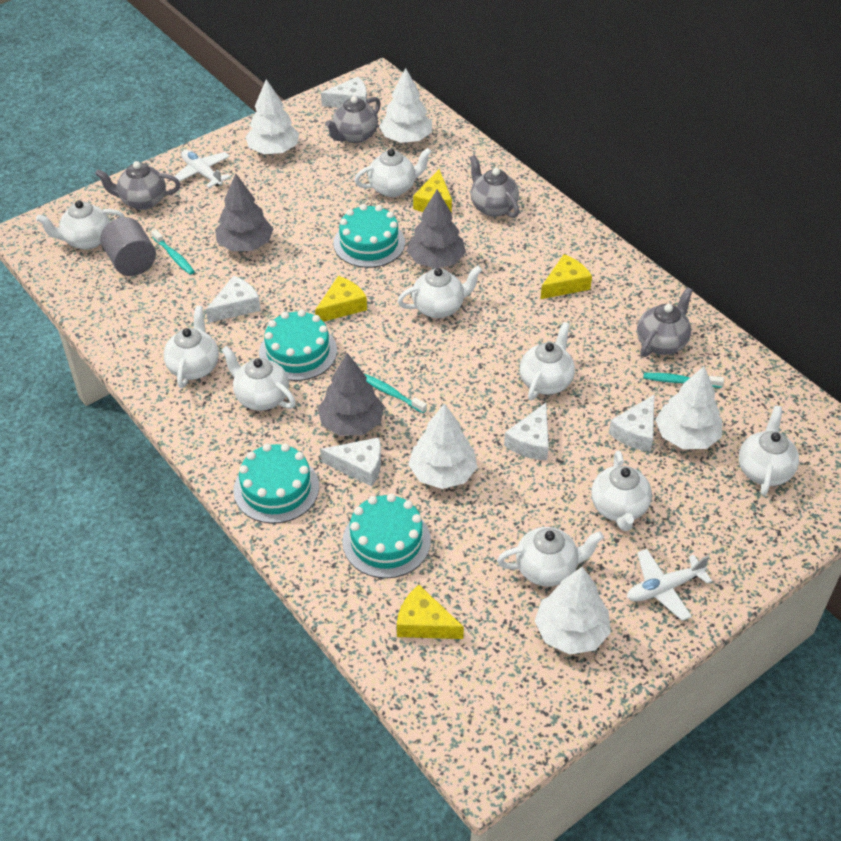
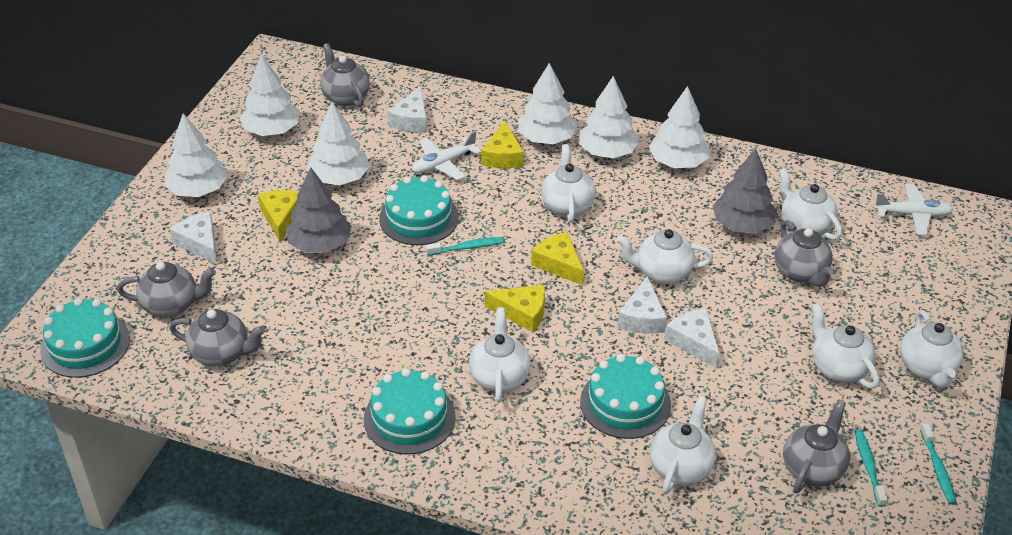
grey cylinder: 1 -> 0
grey teapot: 4 -> 5
grey tree: 3 -> 2
white cheese: 5 -> 4
white teapot: 9 -> 7
white tree: 5 -> 6

